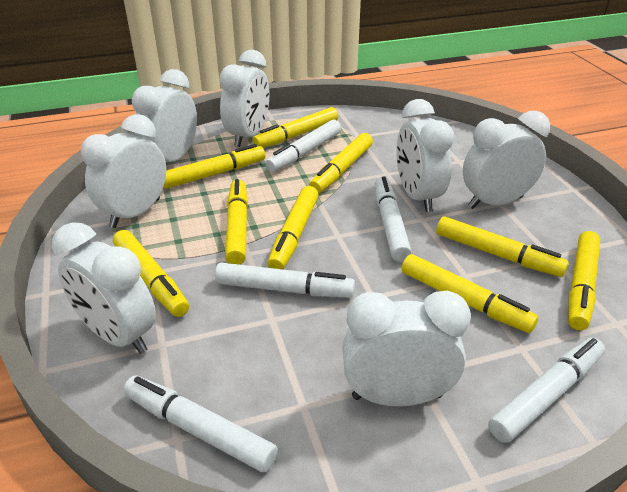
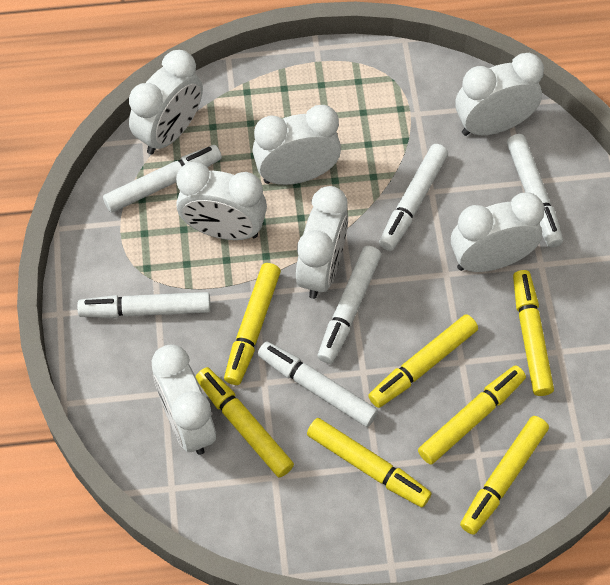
white marker: 5 -> 6
yellow marker: 9 -> 7

